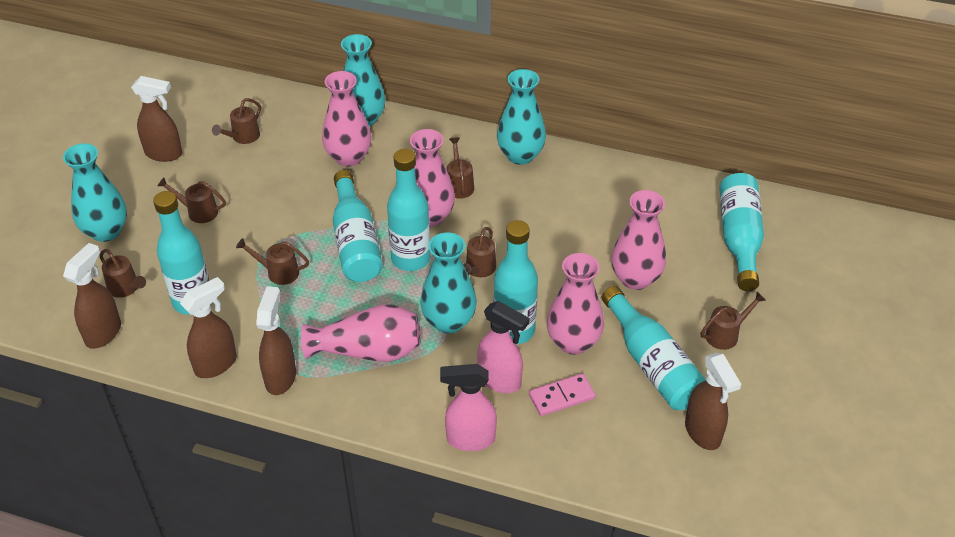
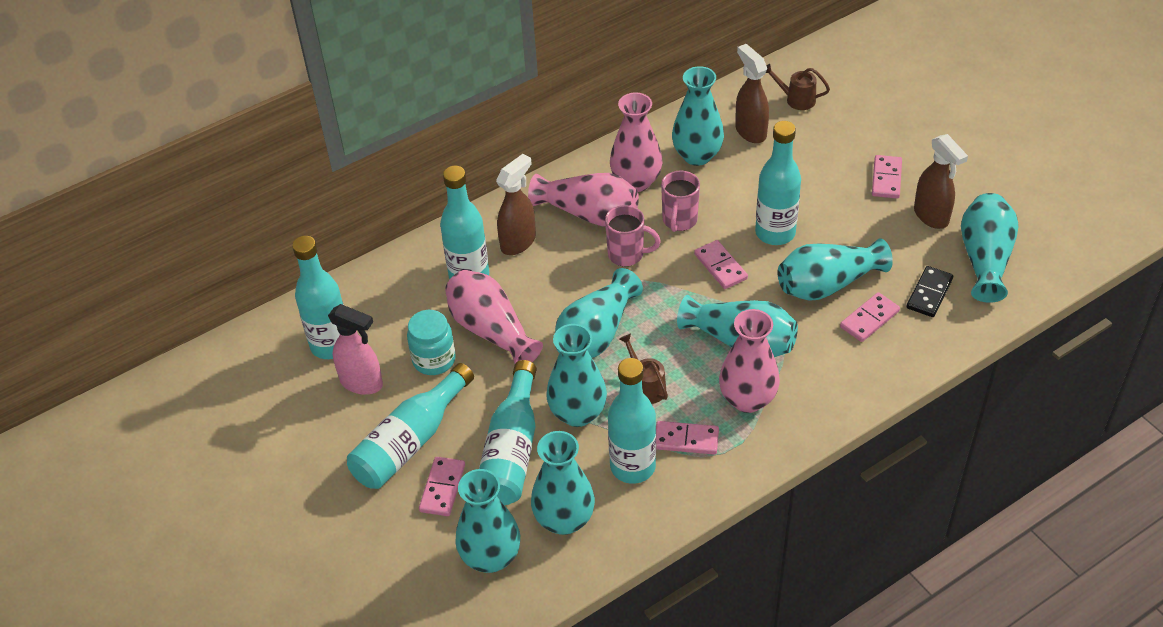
black domino: 0 -> 1
brown spray bottle: 5 -> 3
brown watering can: 7 -> 2
pink domino: 1 -> 5
pink mug: 0 -> 2
pink spray bottle: 2 -> 1
pink vase: 5 -> 4
turquoise jar: 0 -> 1
turquoise vase: 4 -> 8

